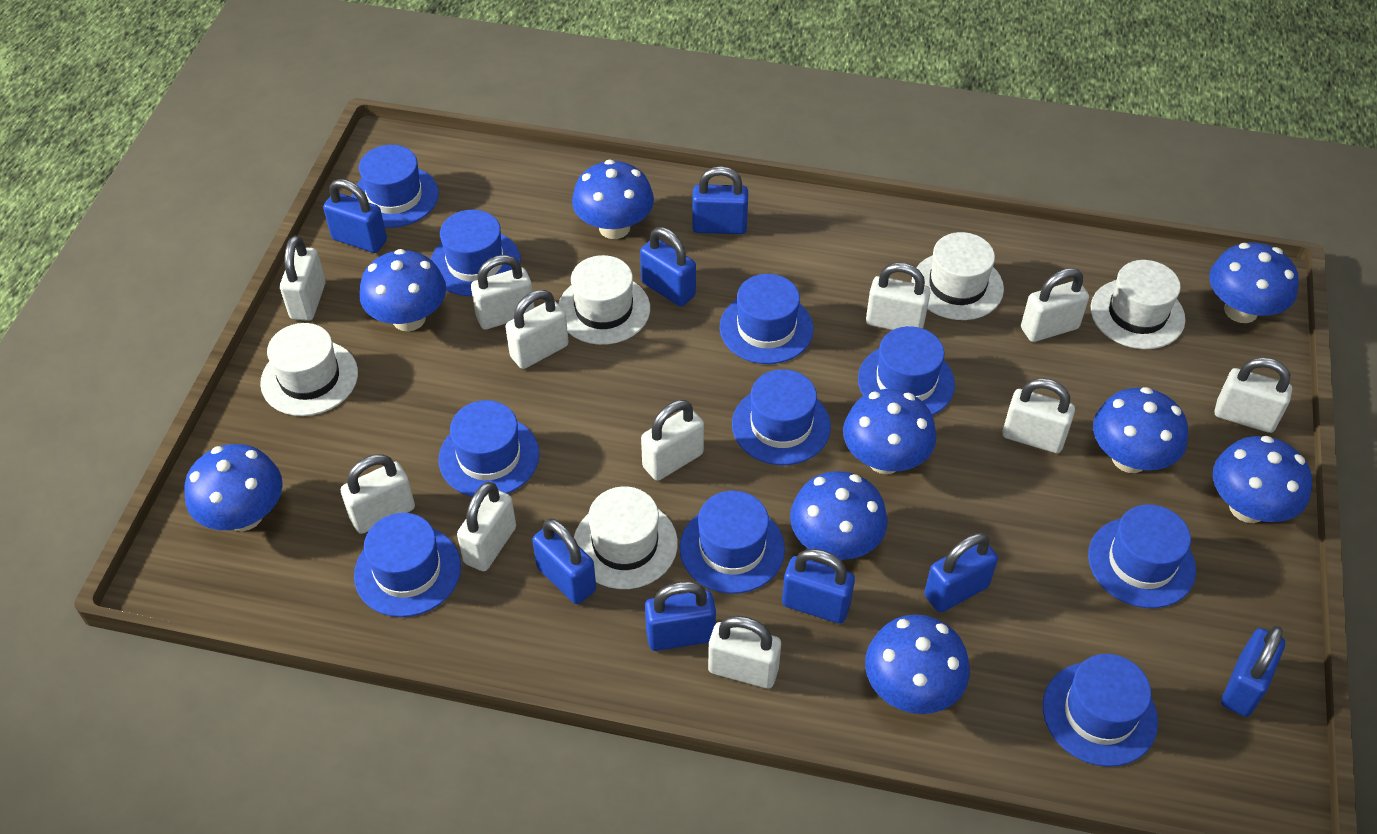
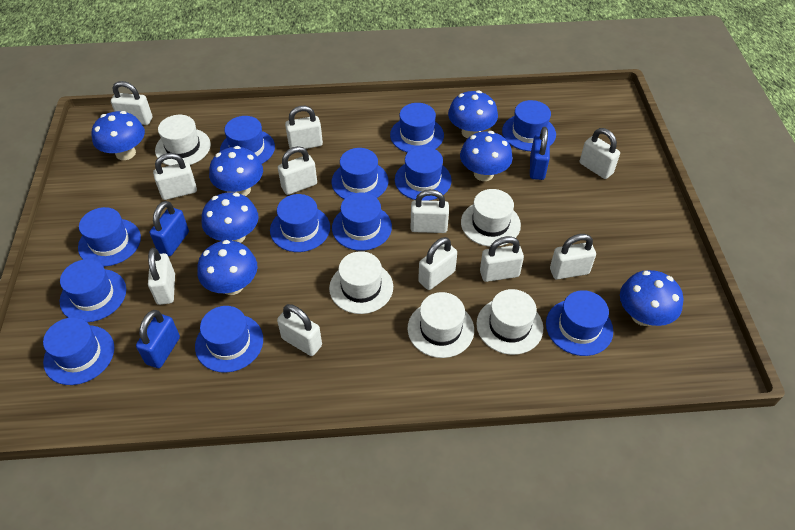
blue hat: 10 -> 12
blue mushroom: 9 -> 7
blue padlock: 8 -> 3

